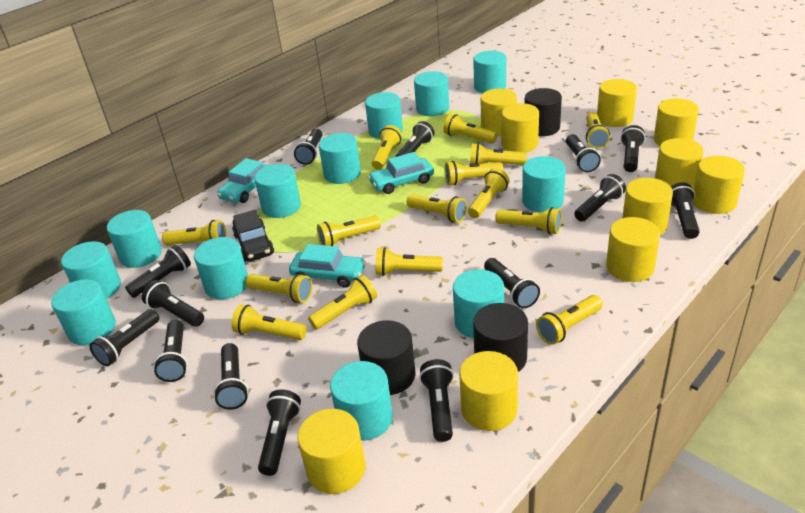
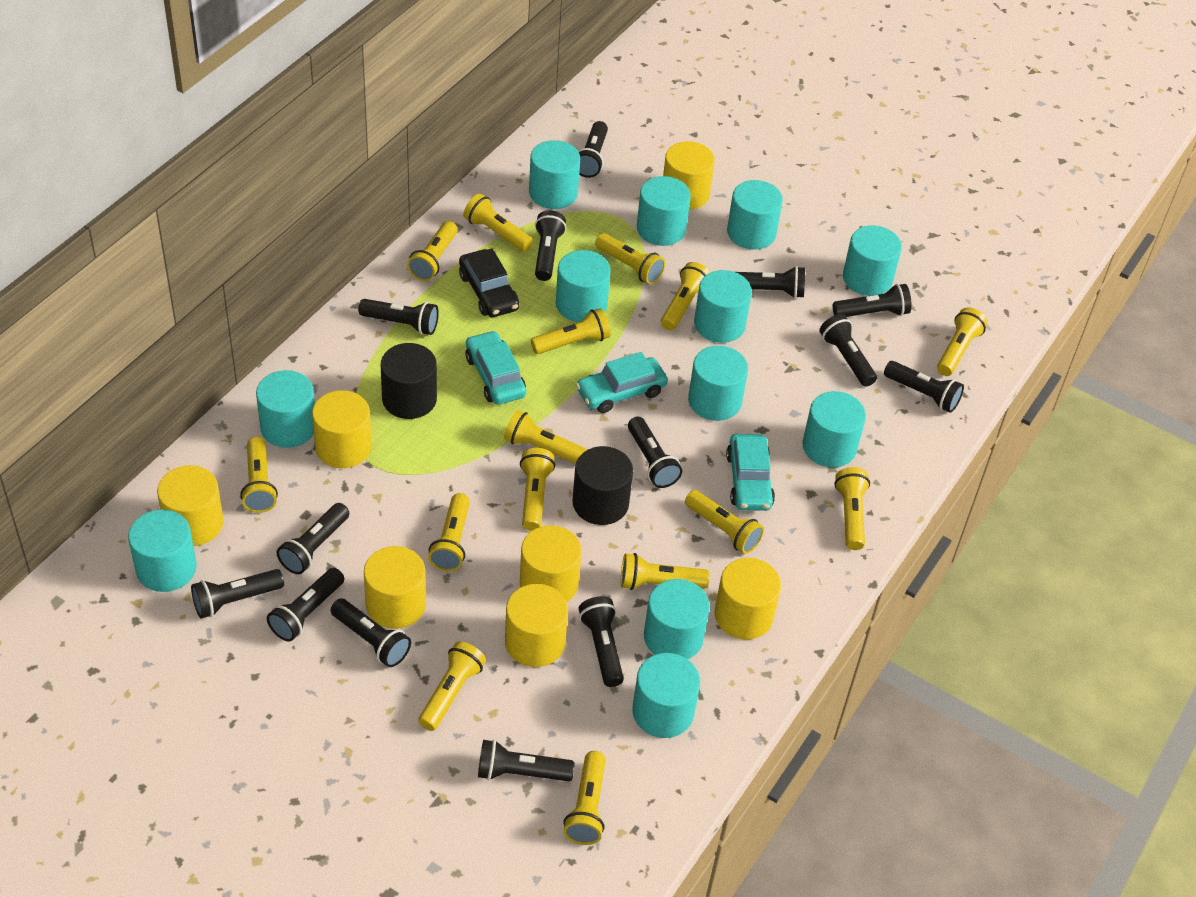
black cylinder: 3 -> 2
yellow cylinder: 10 -> 7

